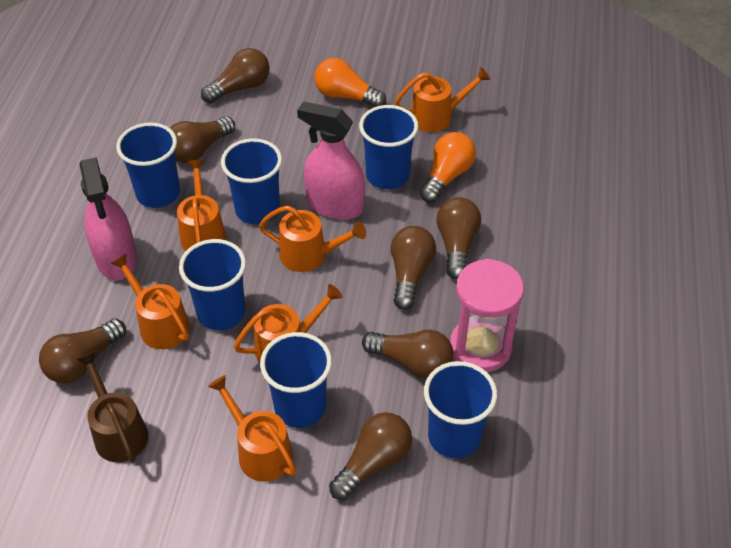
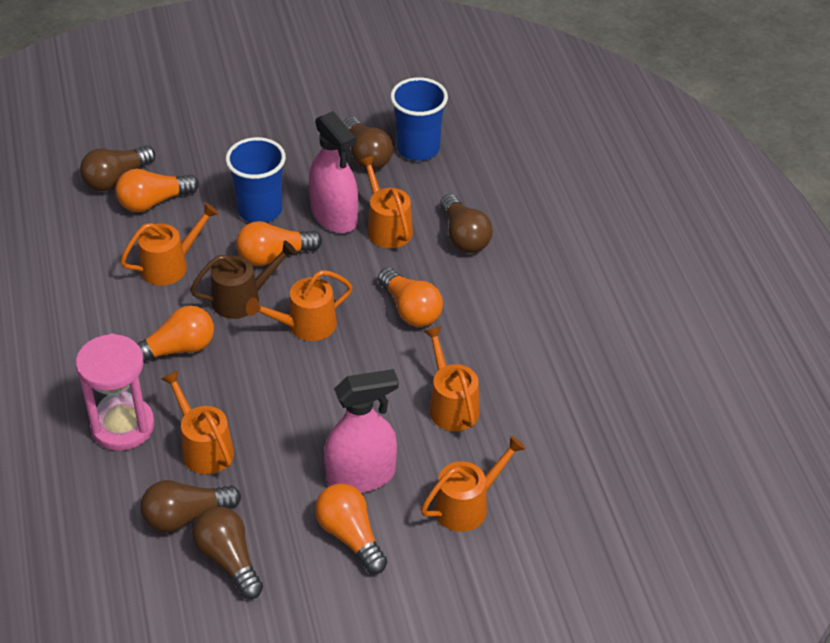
blue cup: 6 -> 2
brown light bulb: 7 -> 5
orange light bulb: 2 -> 5

